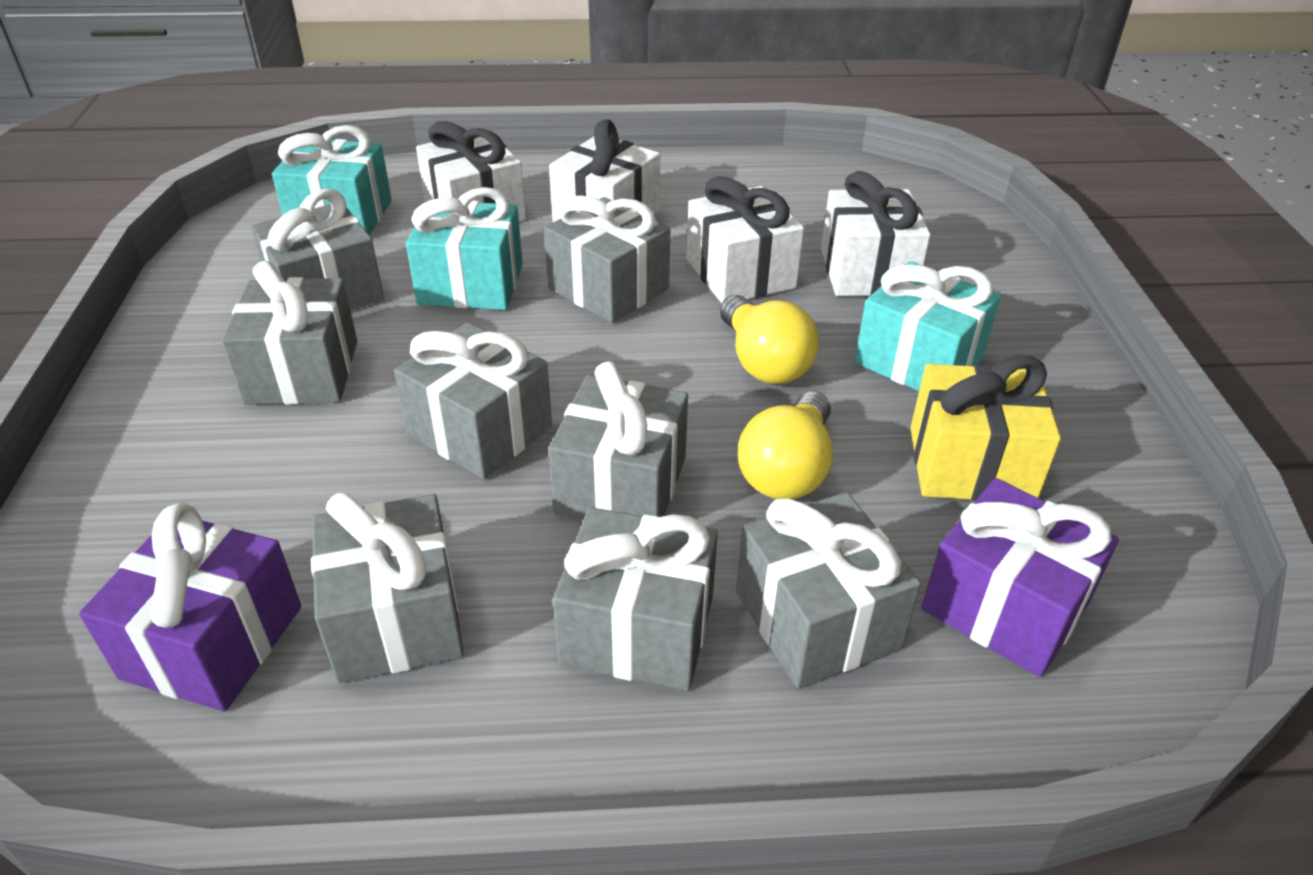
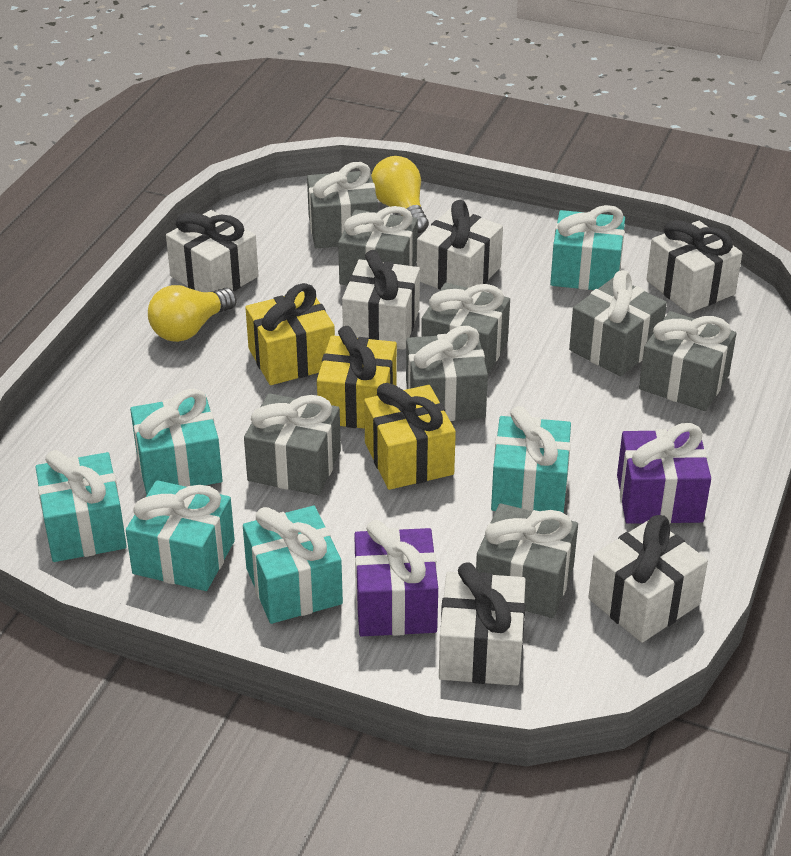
turquoise gift: 3 -> 6
white gift: 4 -> 6
yellow gift: 1 -> 3

